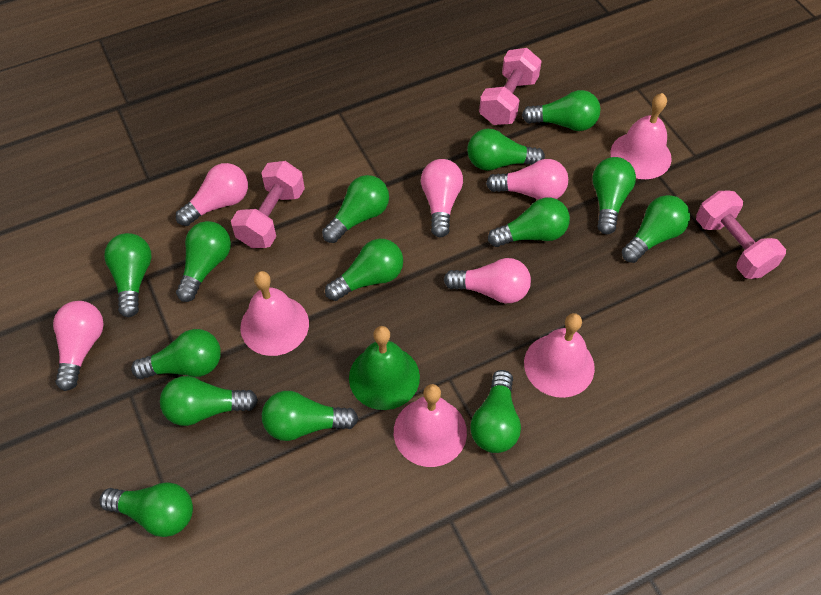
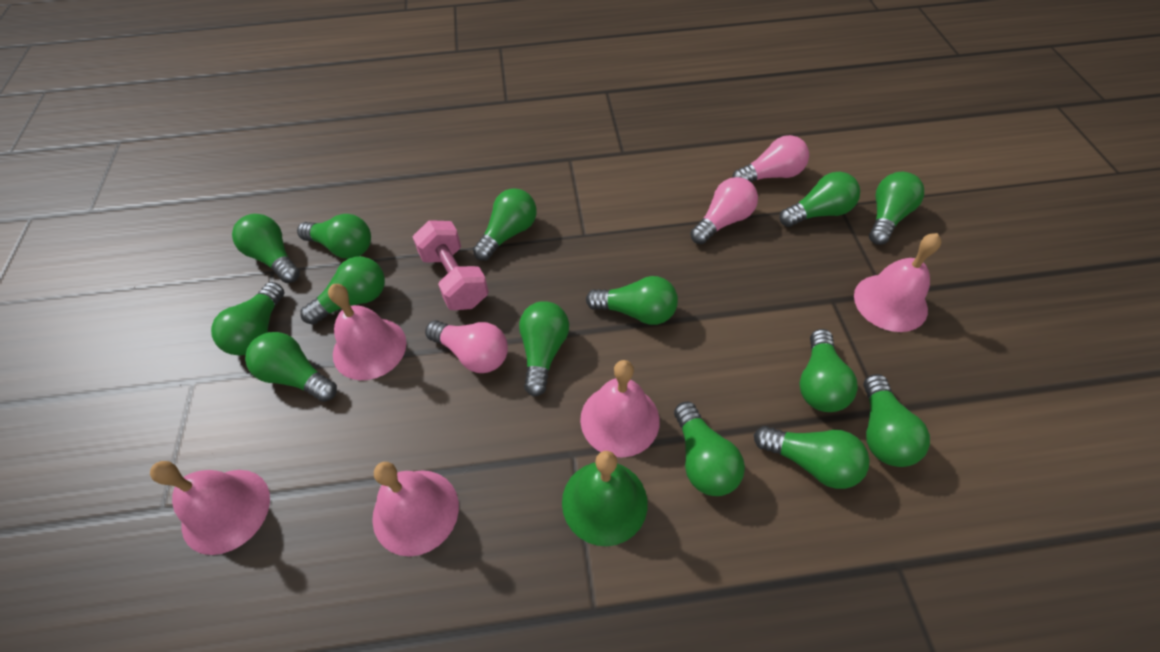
pink bell: 4 -> 5
pink dumbbell: 3 -> 1
pink light bulb: 5 -> 3

